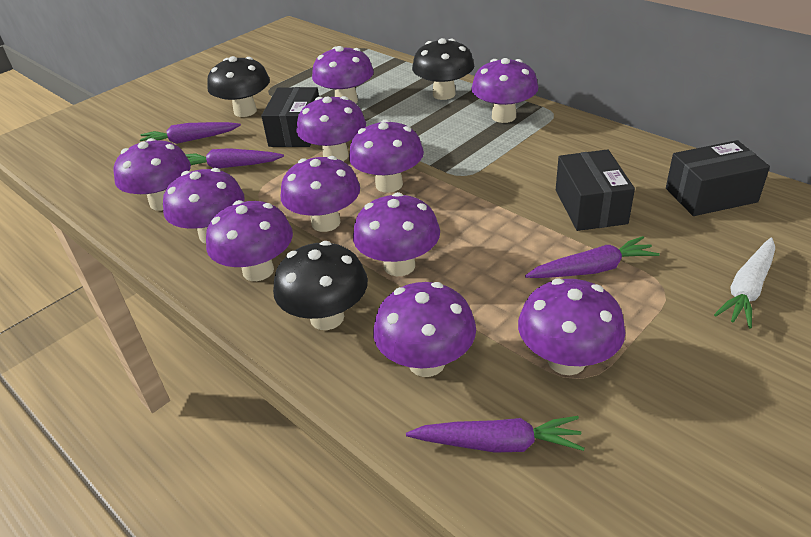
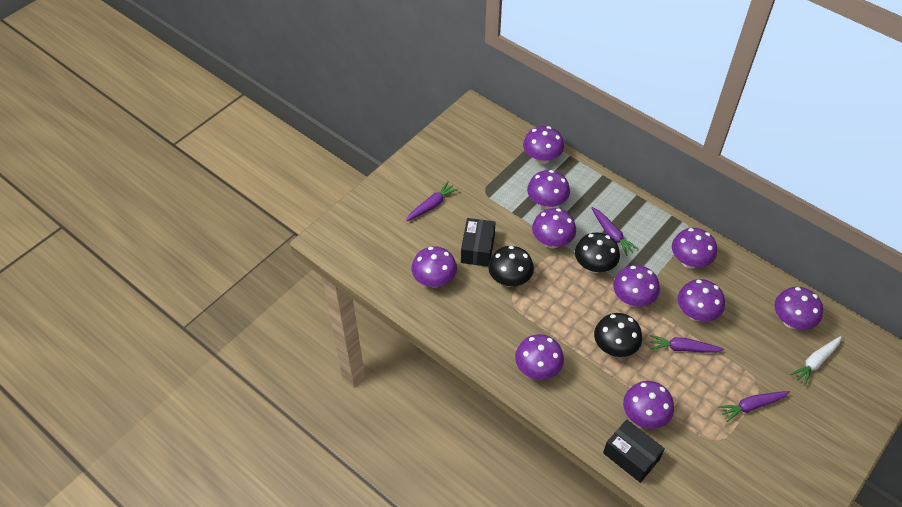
black box: 3 -> 2
purple mushroom: 11 -> 10

